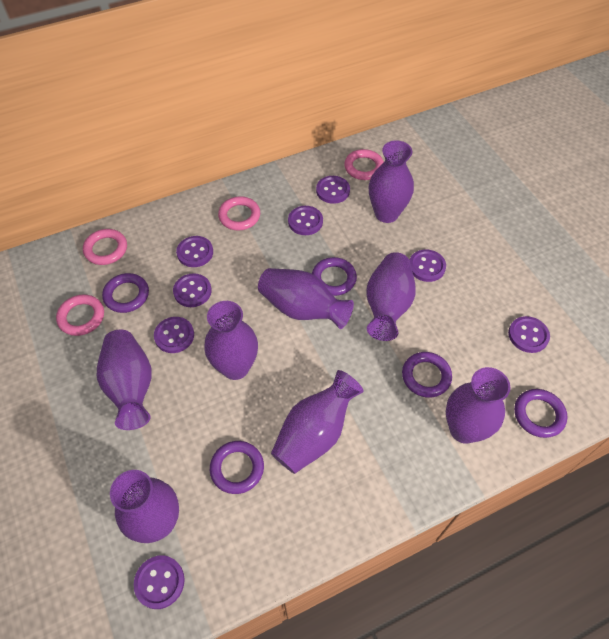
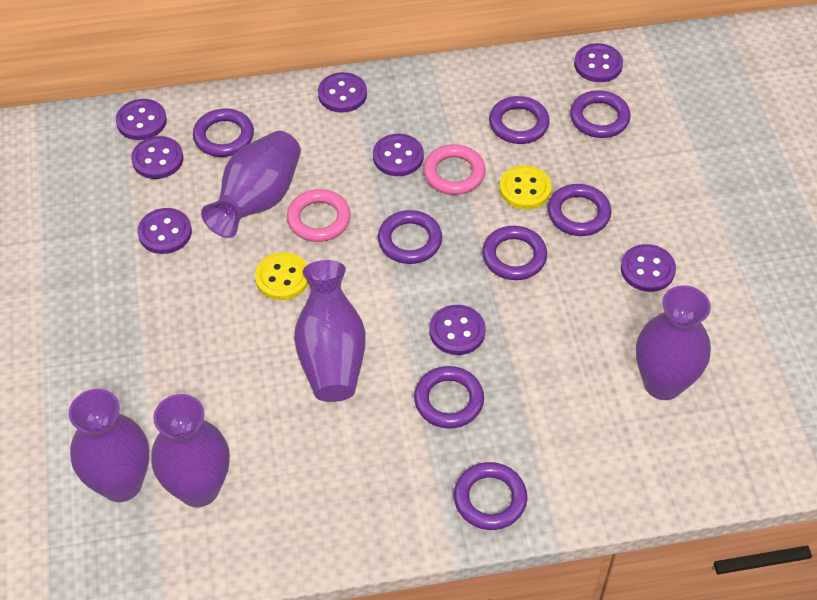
pink ring: 4 -> 2
purple ring: 5 -> 8
purple vase: 8 -> 5
yellow button: 0 -> 2

